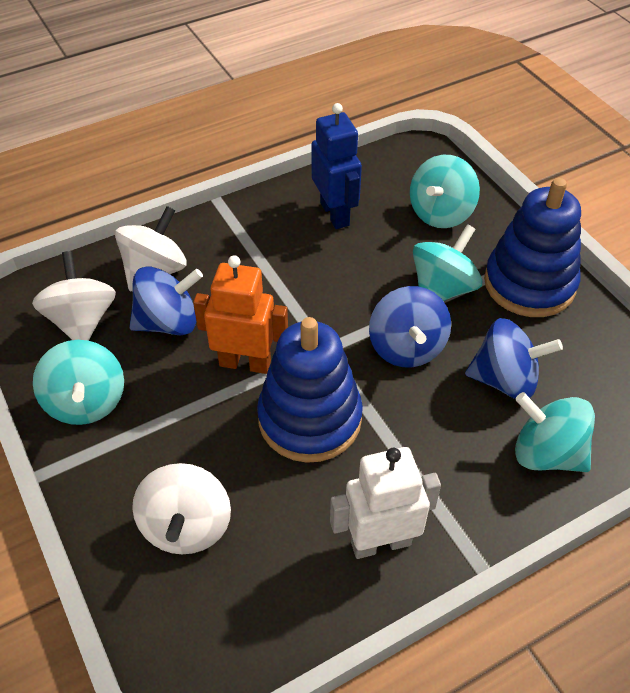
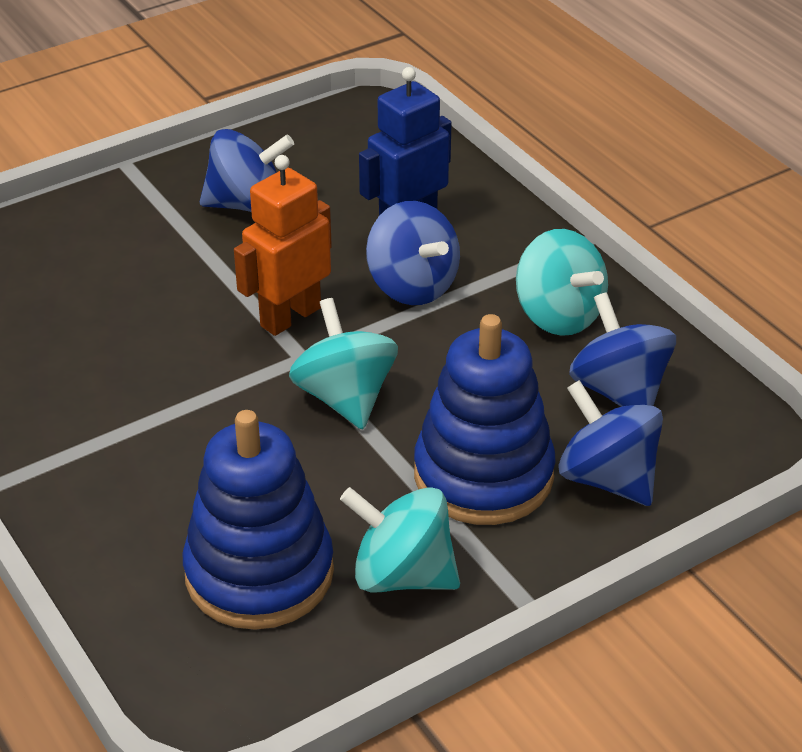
blue spinning top: 3 -> 4
turquoise spinning top: 4 -> 3
white robot: 1 -> 0
white spinning top: 3 -> 0

